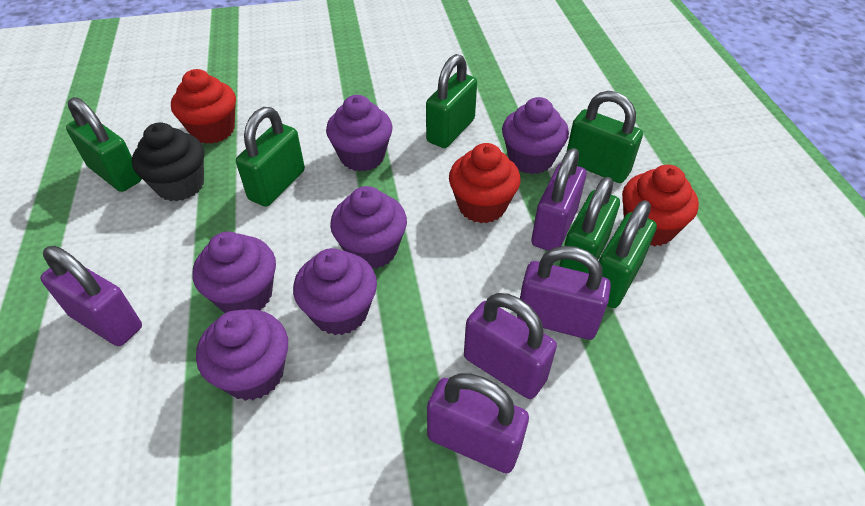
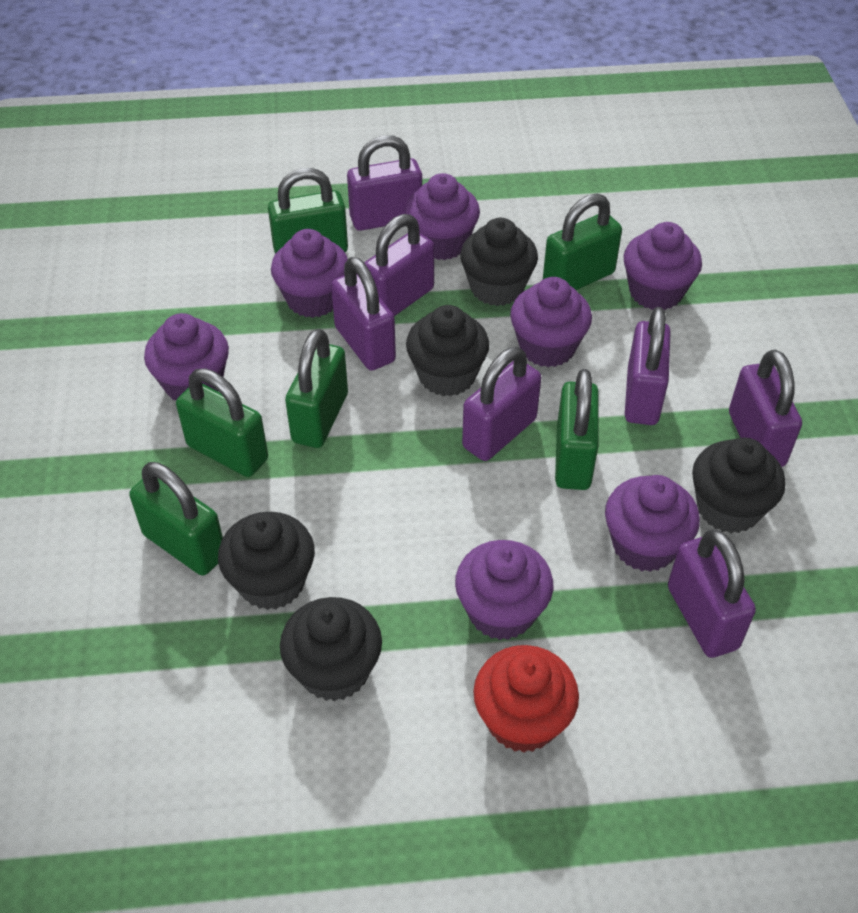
black cupcake: 1 -> 5
purple cupcake: 6 -> 7
purple padlock: 5 -> 7
red cupcake: 3 -> 1

